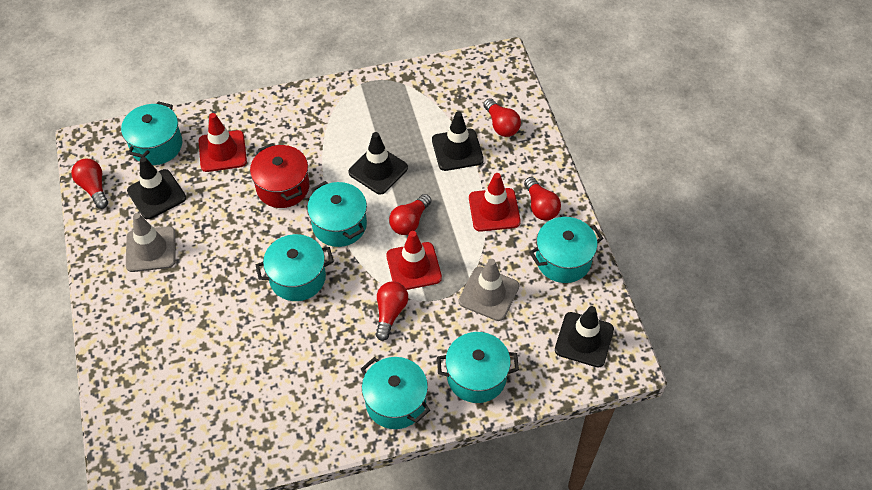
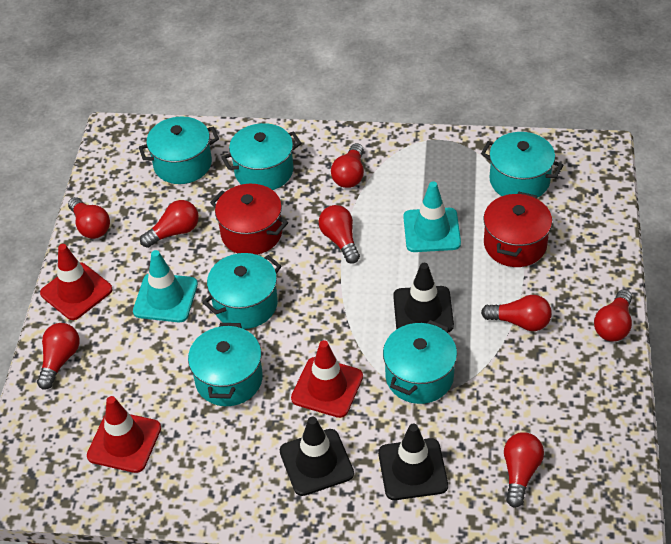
black traffic cone: 4 -> 3
grey traffic cone: 2 -> 0
red light bulb: 5 -> 8
red pot: 1 -> 2
turquoise traffic cone: 0 -> 2

